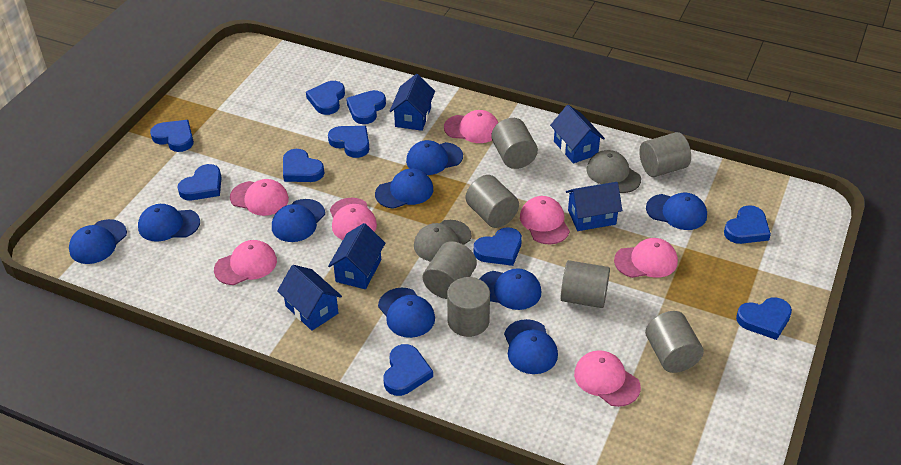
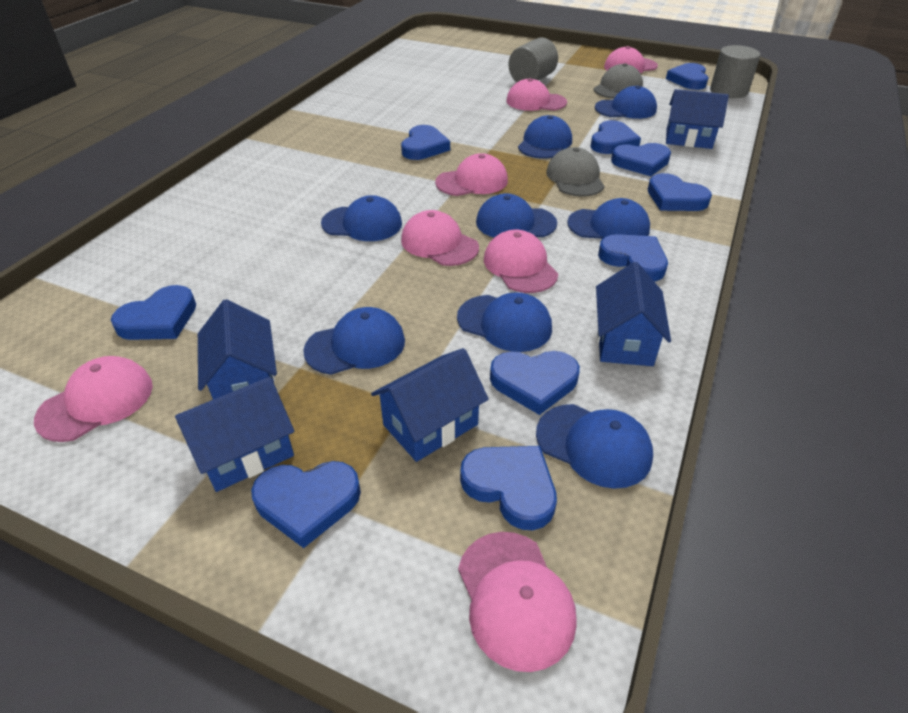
blue cap: 9 -> 8
grey cylinder: 7 -> 2

